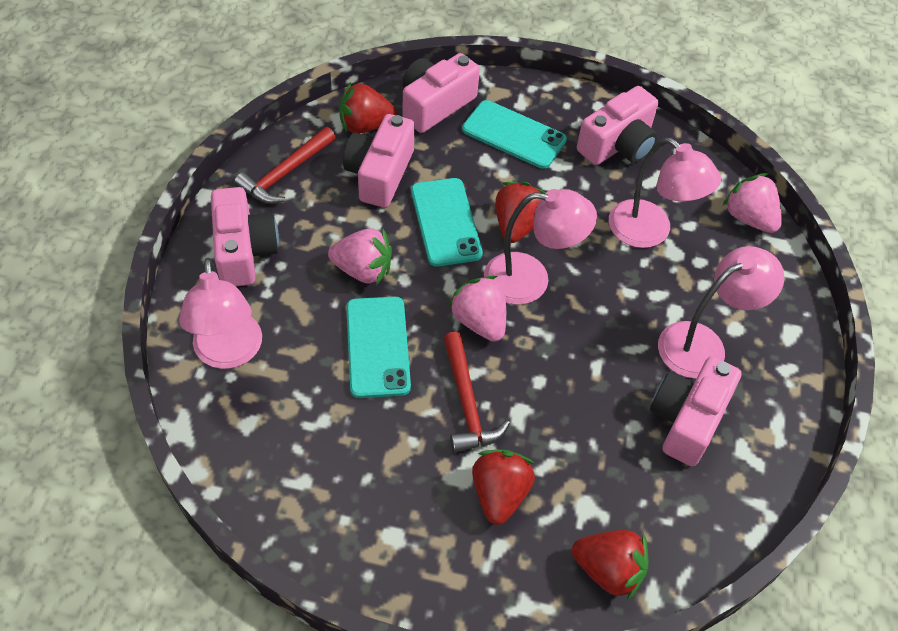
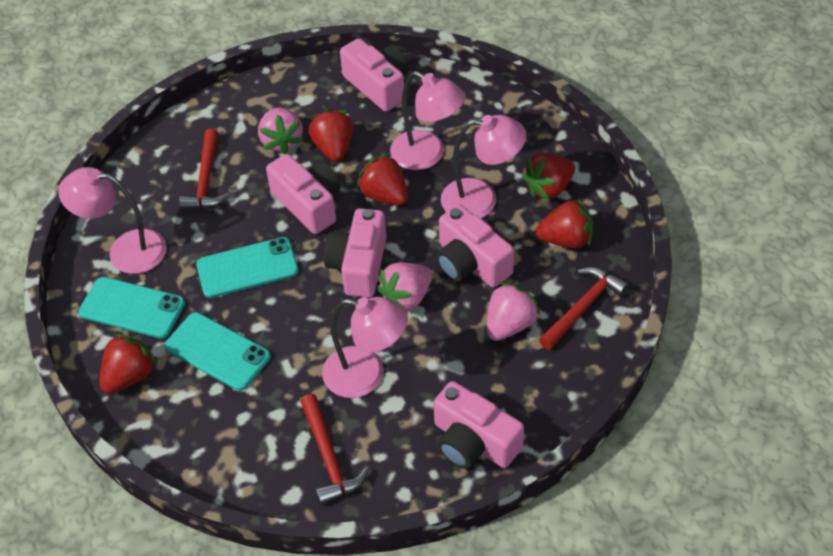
red hammer: 2 -> 3
red strawberry: 4 -> 5

